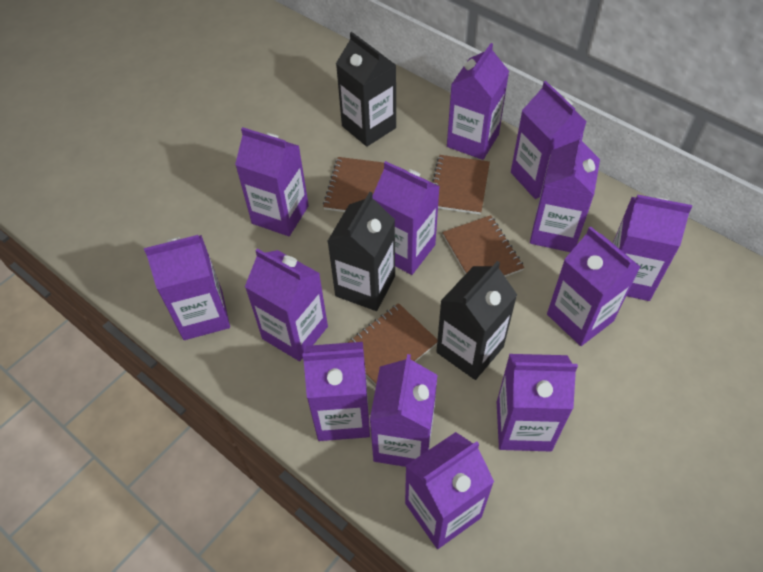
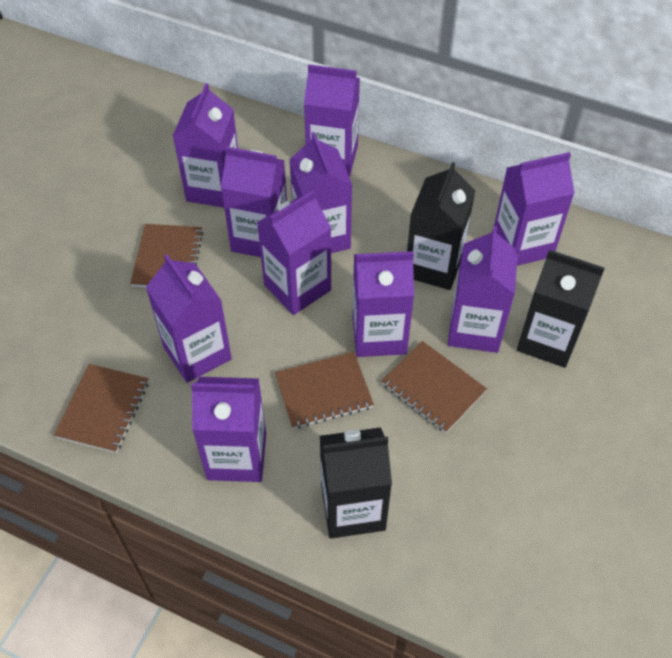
purple carton: 13 -> 10

